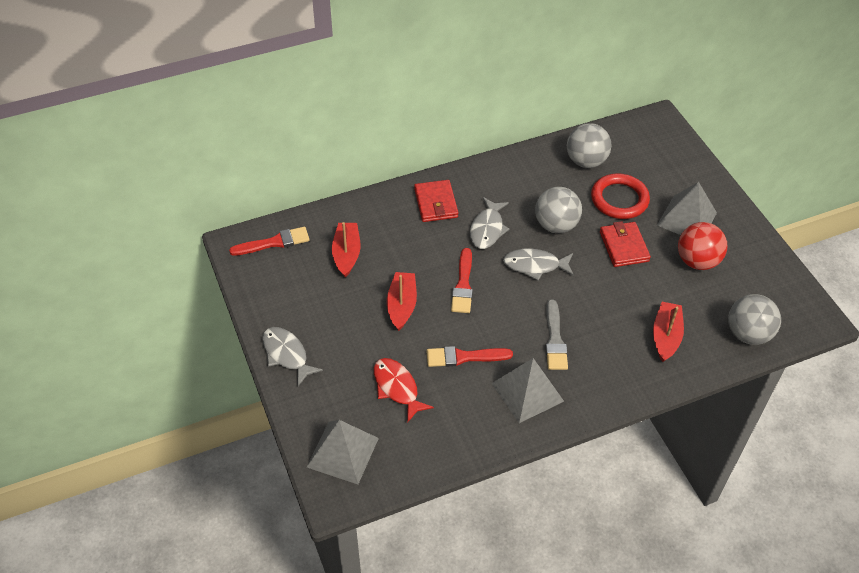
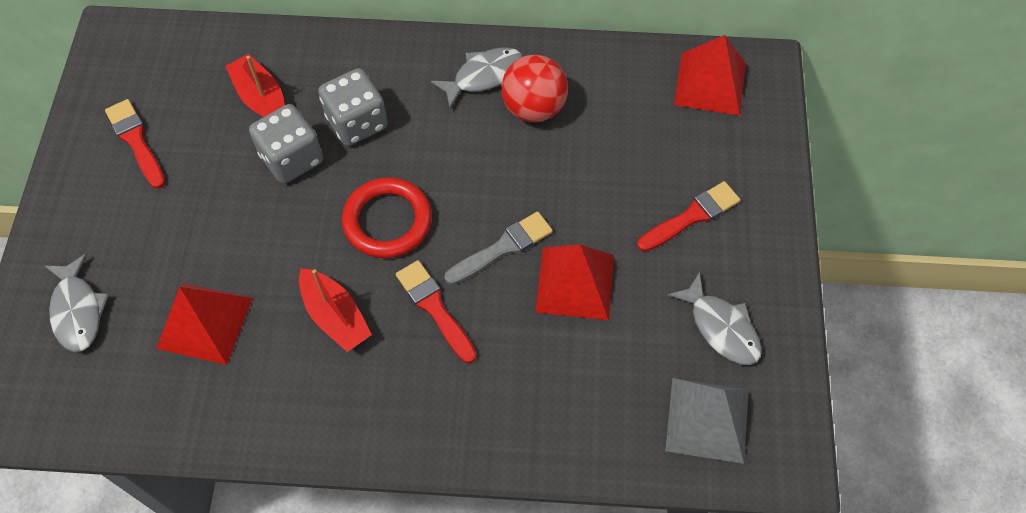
grey ball: 3 -> 0
grey dice: 0 -> 2
grey pyramid: 3 -> 1
red boat: 3 -> 2
red fish: 1 -> 0
red pyramid: 0 -> 3
red wallet: 2 -> 0

